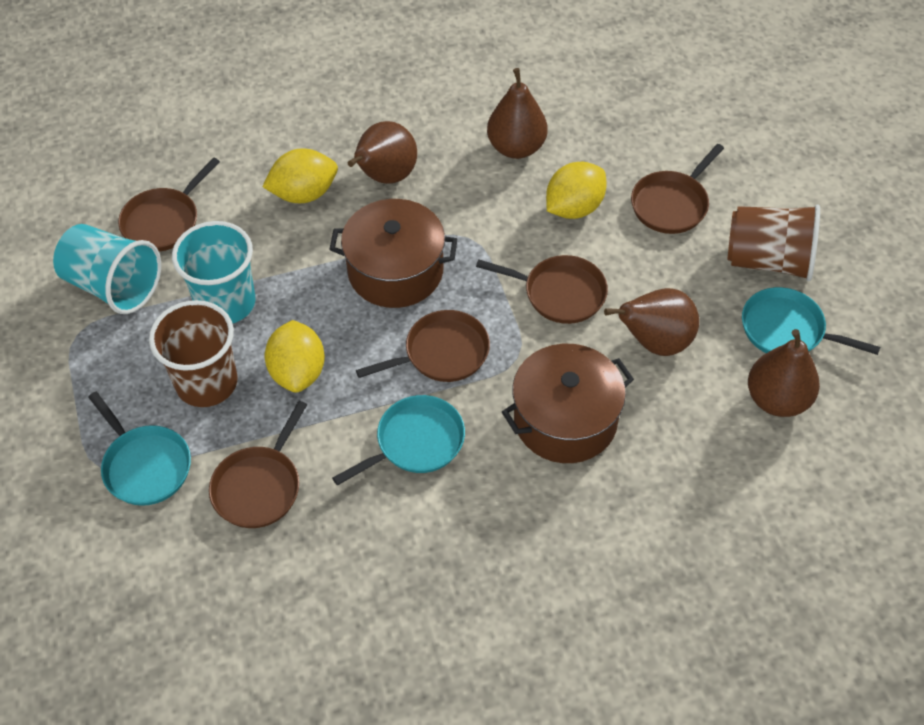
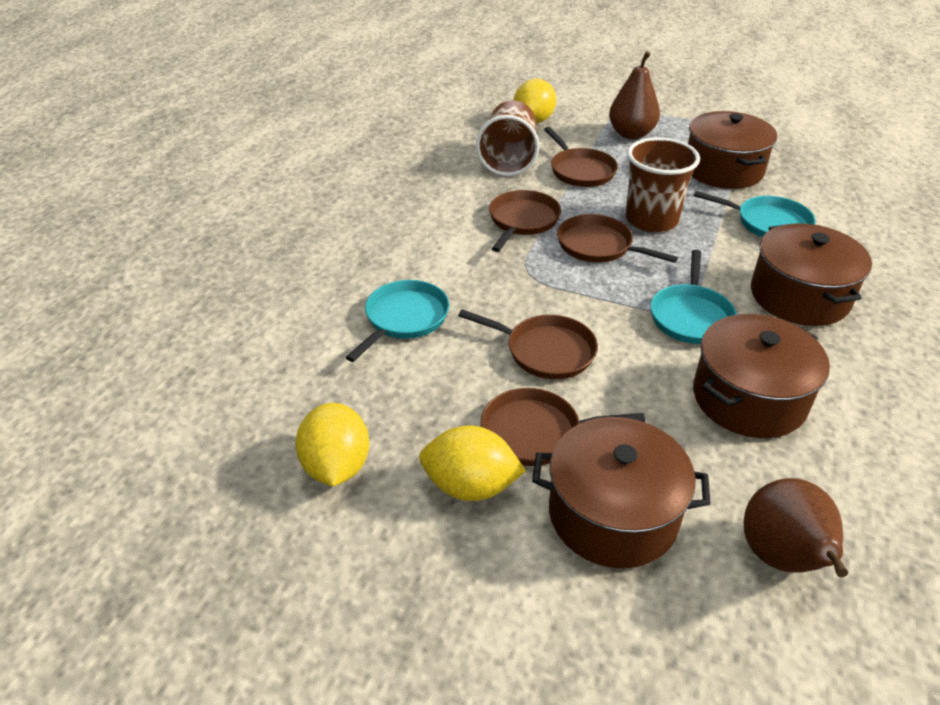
brown pear: 4 -> 2
brown pot: 2 -> 4
turquoise cup: 2 -> 0

